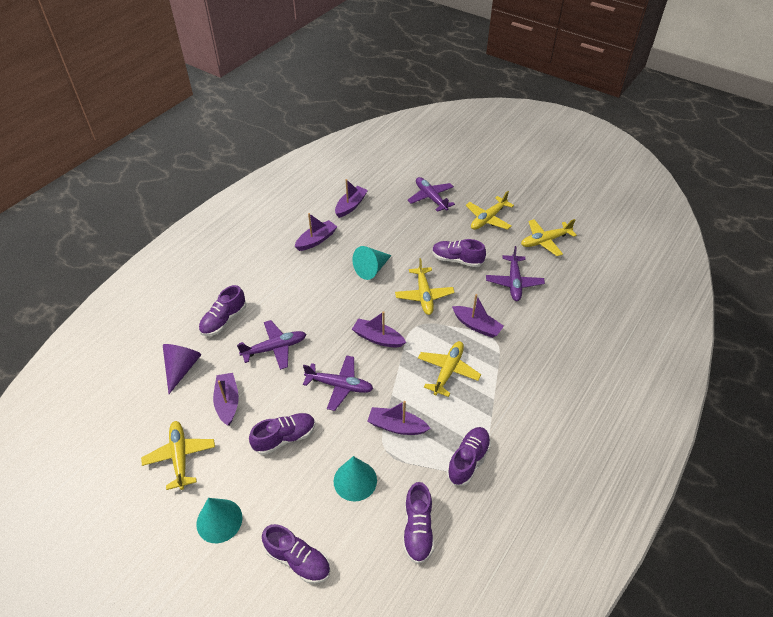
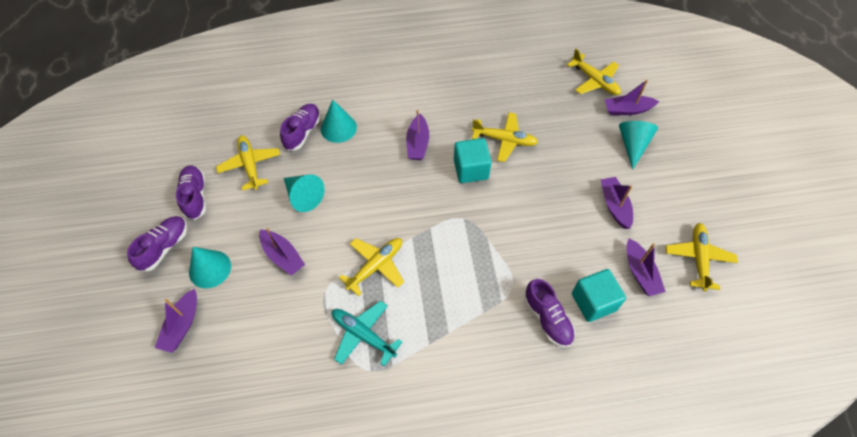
purple cone: 1 -> 0
purple plane: 4 -> 0
purple shoe: 6 -> 4
turquoise cone: 3 -> 4
turquoise cube: 0 -> 2
turquoise plane: 0 -> 1

